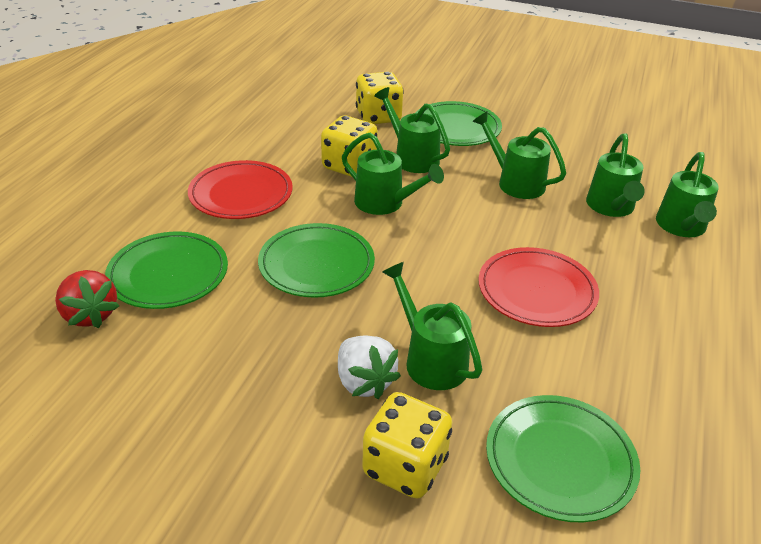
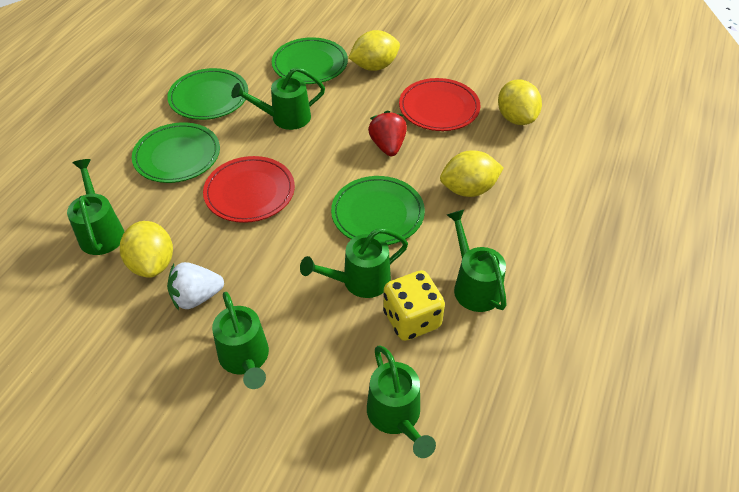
yellow dice: 3 -> 1
yellow lemon: 0 -> 4

